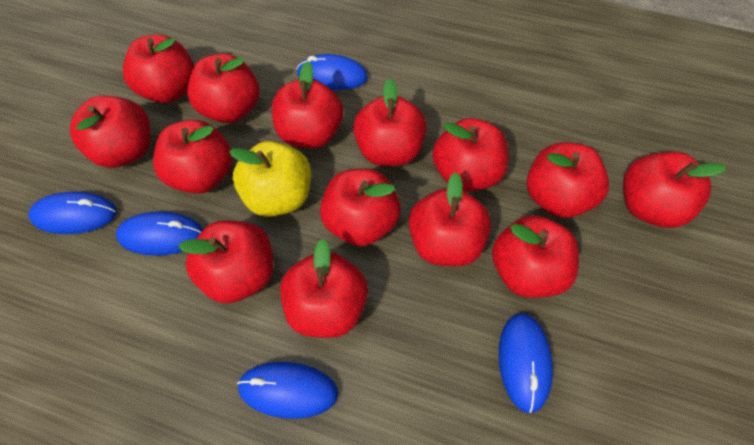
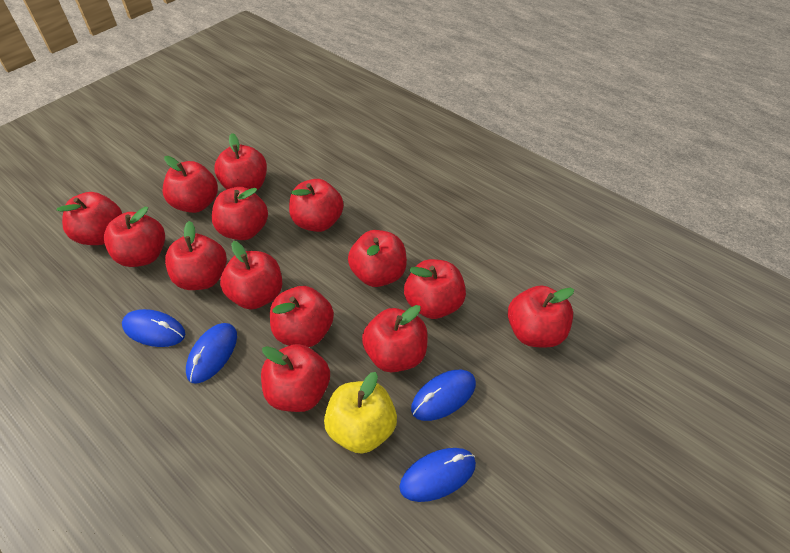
blue mouse: 5 -> 4

